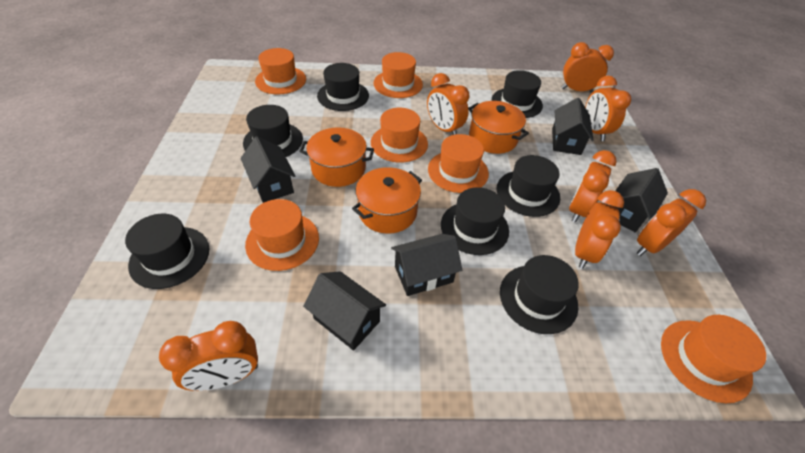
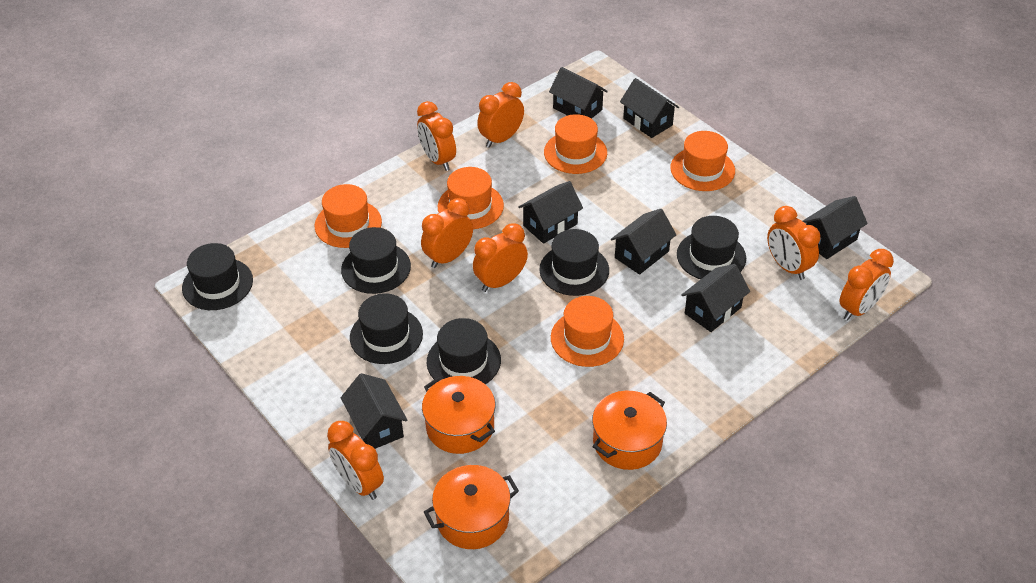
black hat: 7 -> 6
black house: 5 -> 7
orange hat: 6 -> 5

